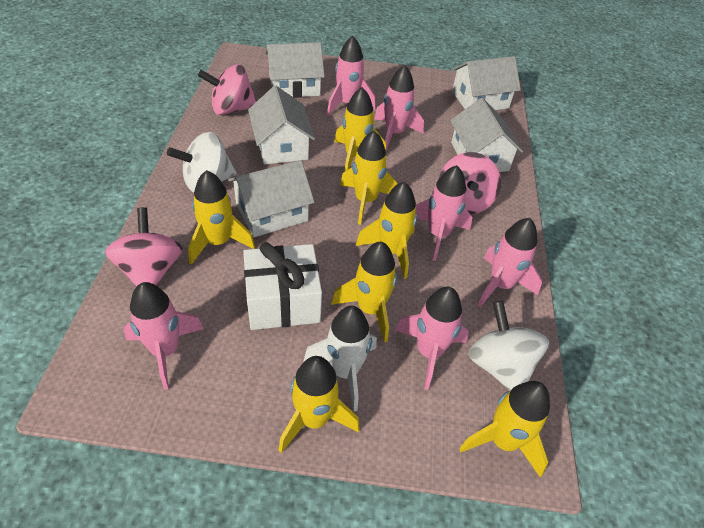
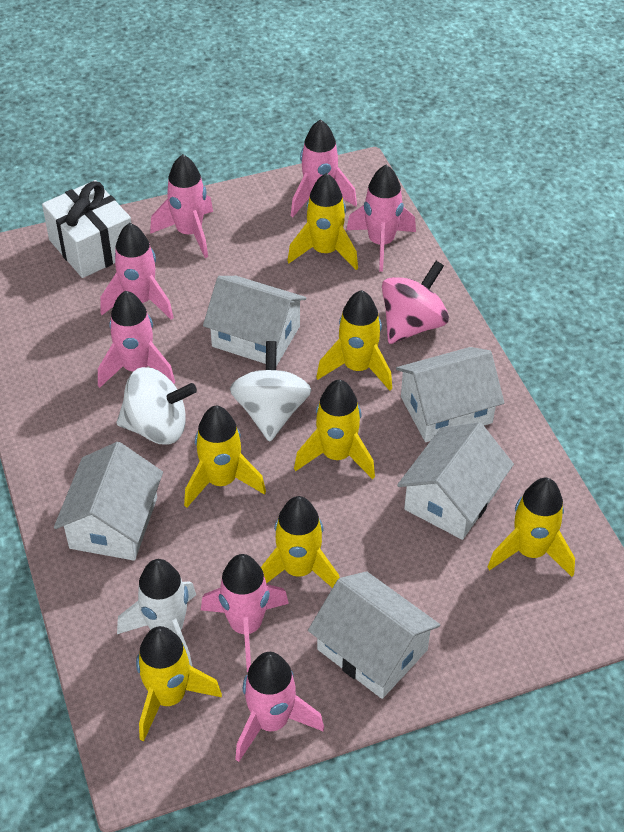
pink rocket: 6 -> 7
pink spinning top: 3 -> 1

